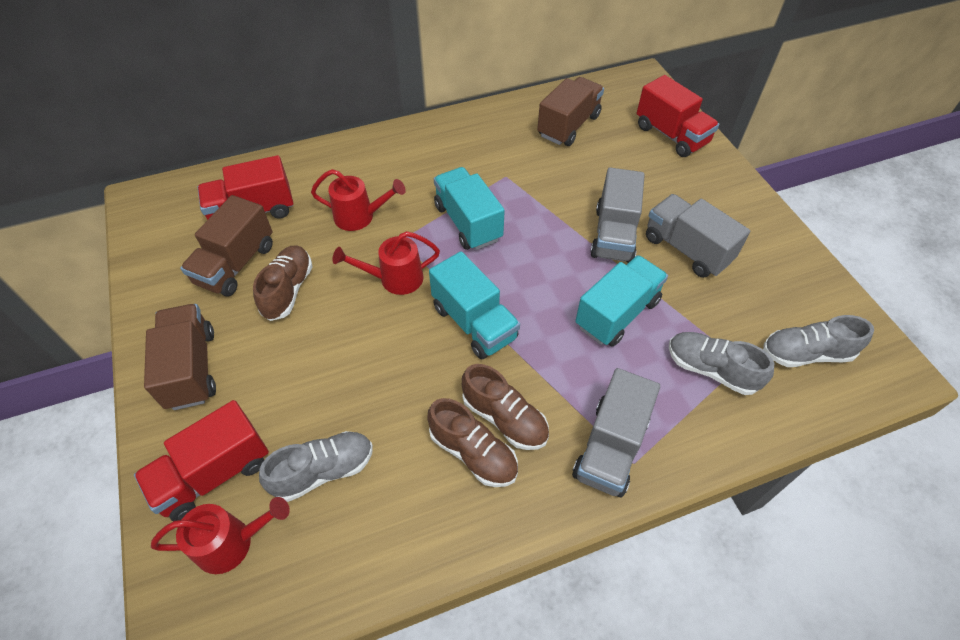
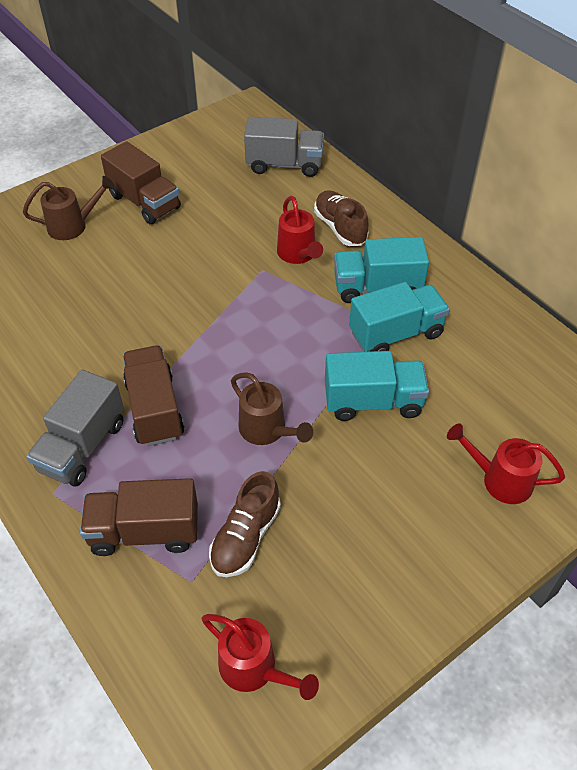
brown shoe: 3 -> 2
brown watering can: 0 -> 2
grey shoe: 3 -> 0
grey truck: 3 -> 2
red truck: 3 -> 0

